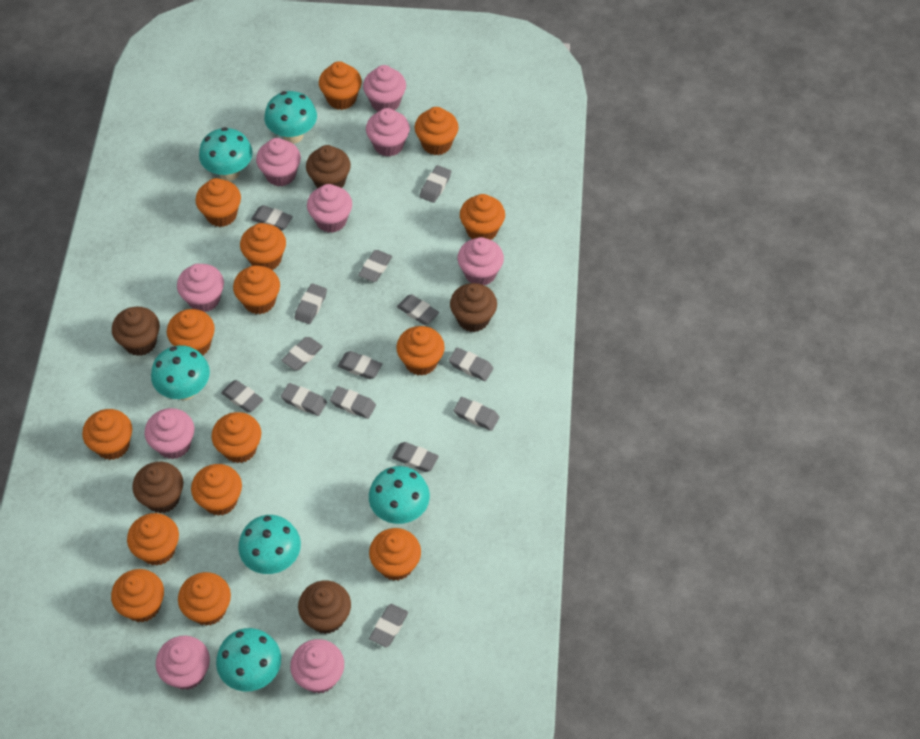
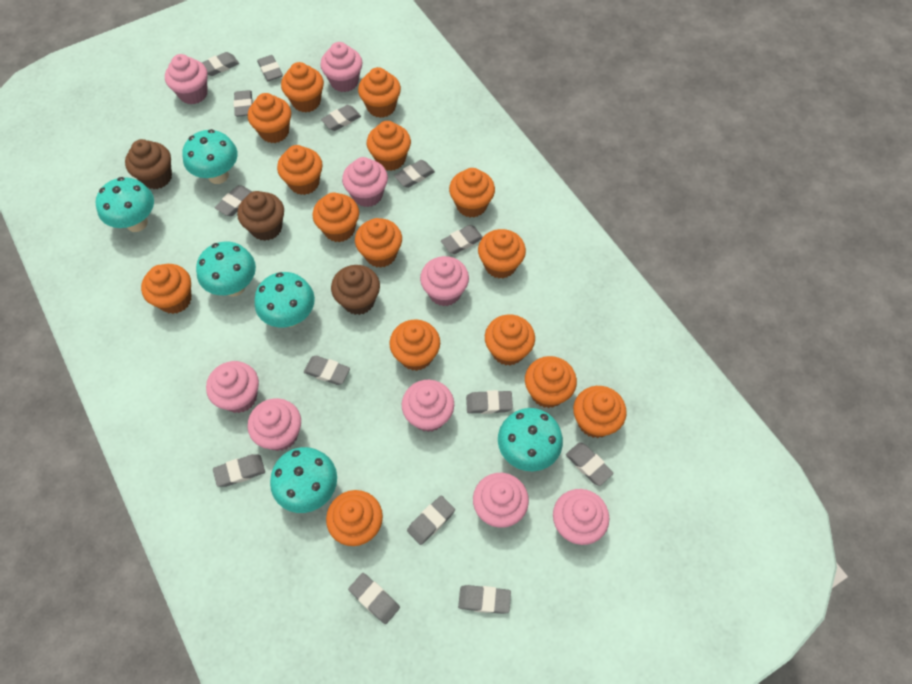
brown cupcake: 5 -> 3

